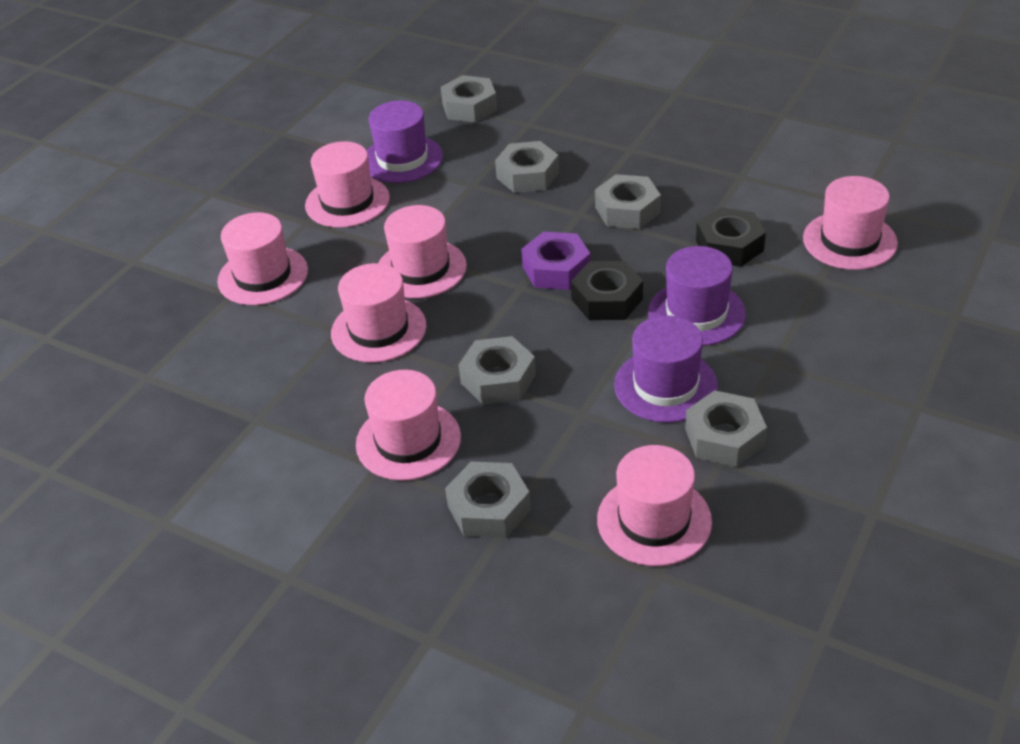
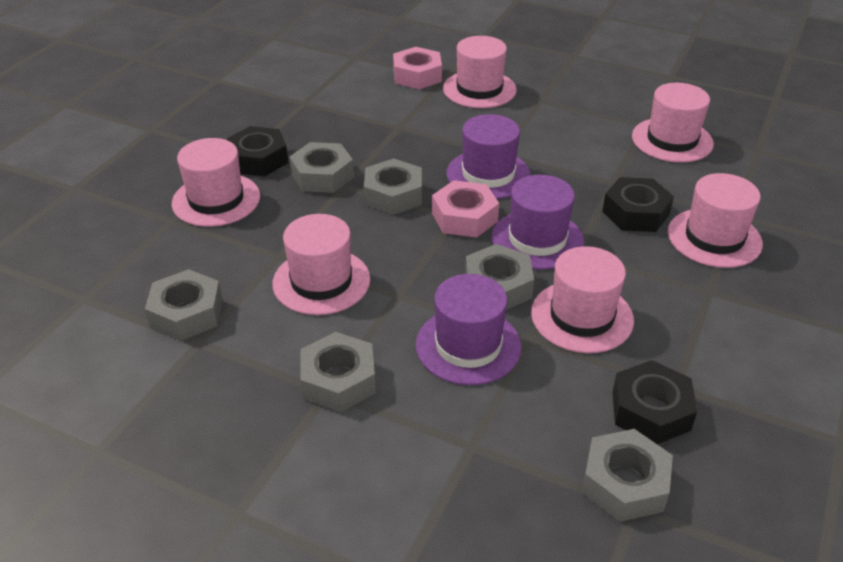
black nut: 2 -> 3
pink hat: 7 -> 6
pink nut: 0 -> 2
purple nut: 1 -> 0

